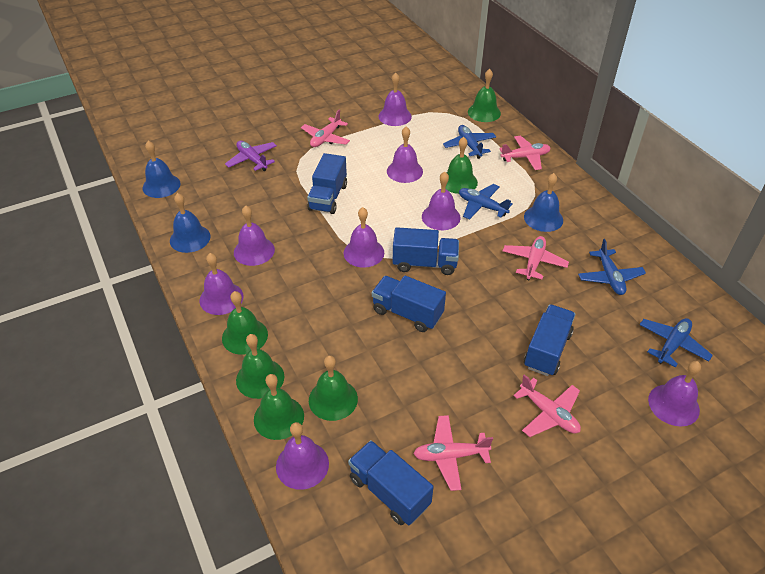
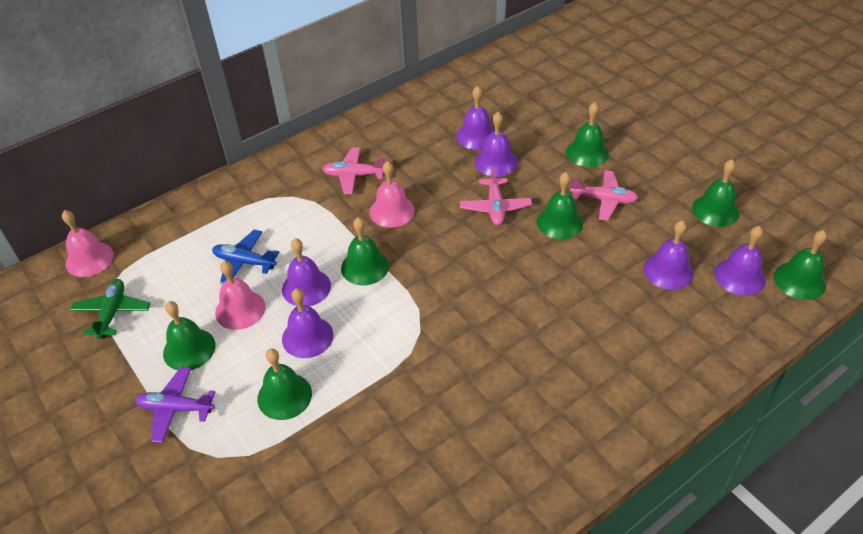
blue bell: 3 -> 0
blue plane: 4 -> 1
blue truck: 5 -> 0
green bell: 6 -> 7
green plane: 0 -> 1
pink bell: 0 -> 3
pink plane: 5 -> 3
purple bell: 8 -> 6

